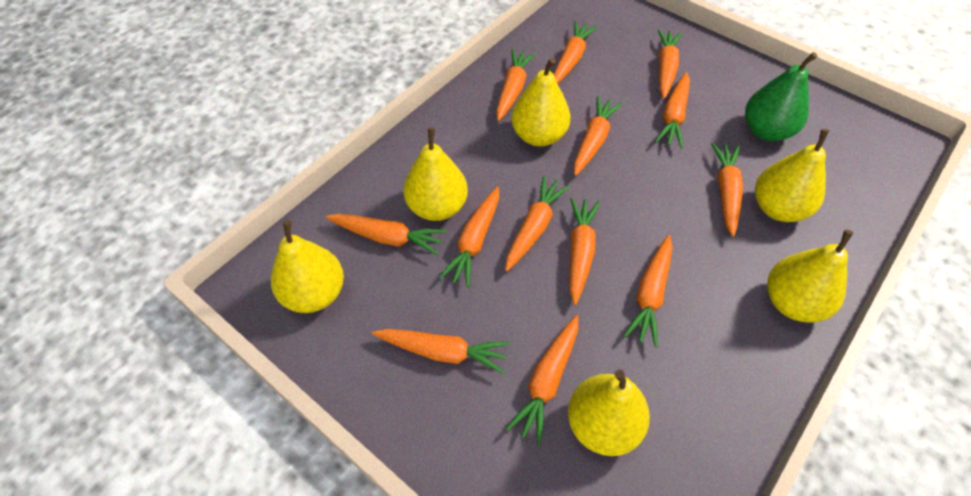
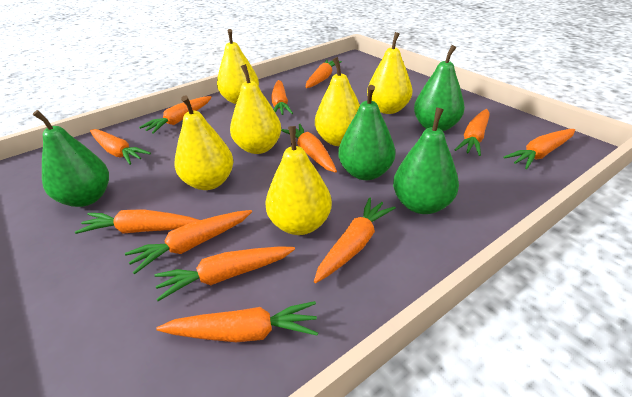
green pear: 1 -> 4
orange carrot: 13 -> 12

